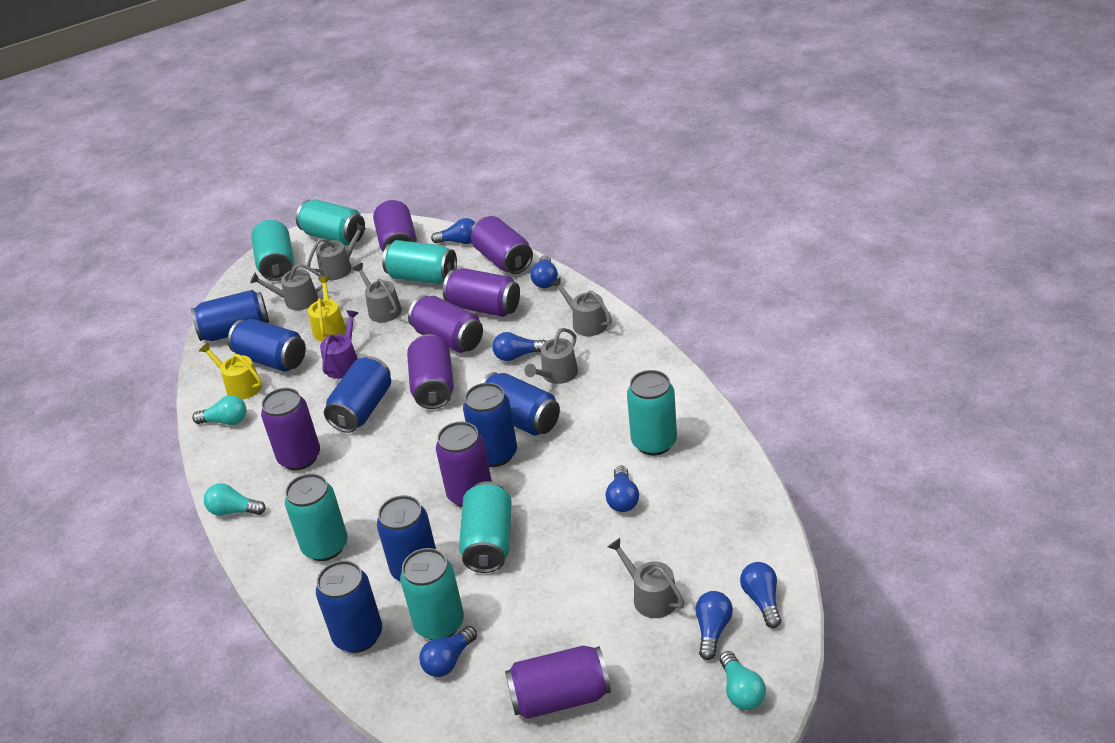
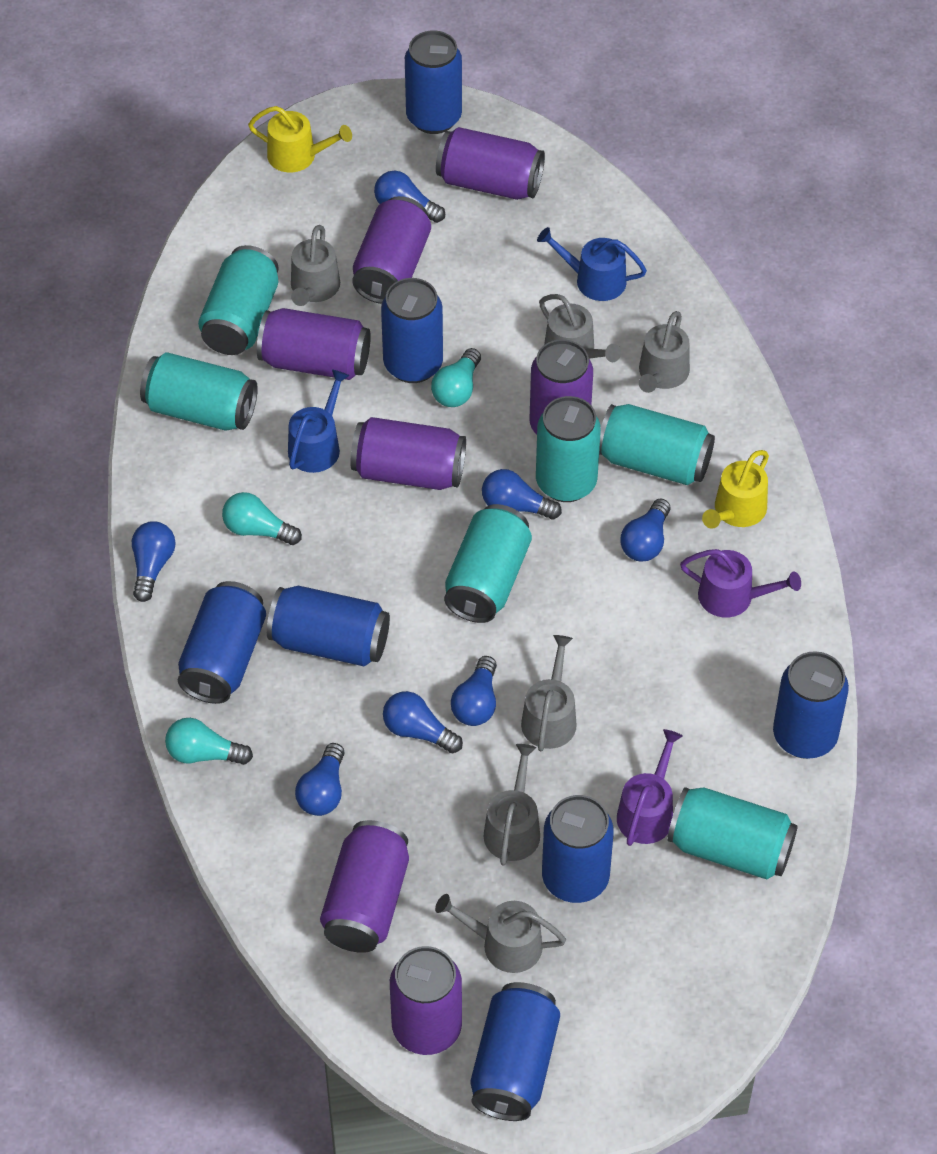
blue watering can: 0 -> 2
purple can: 8 -> 7
purple watering can: 1 -> 2
turquoise can: 7 -> 6

